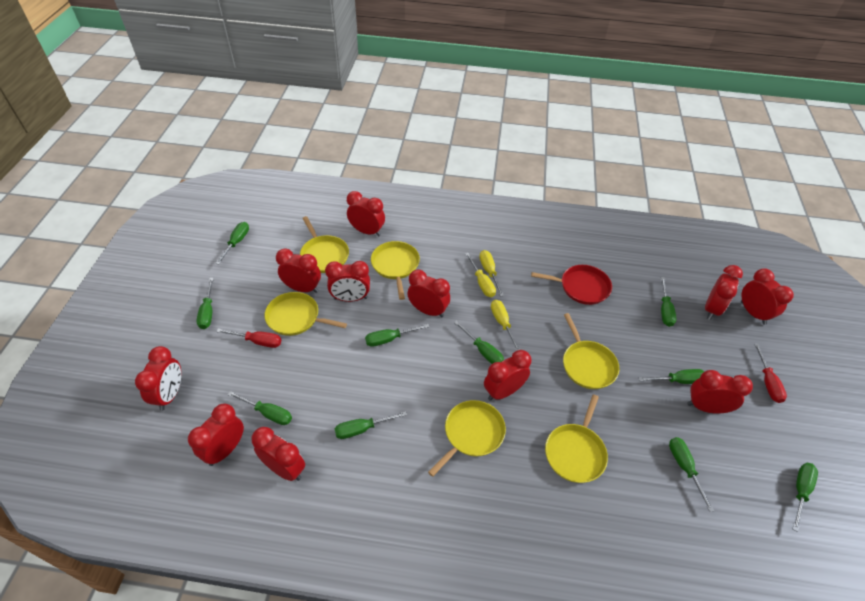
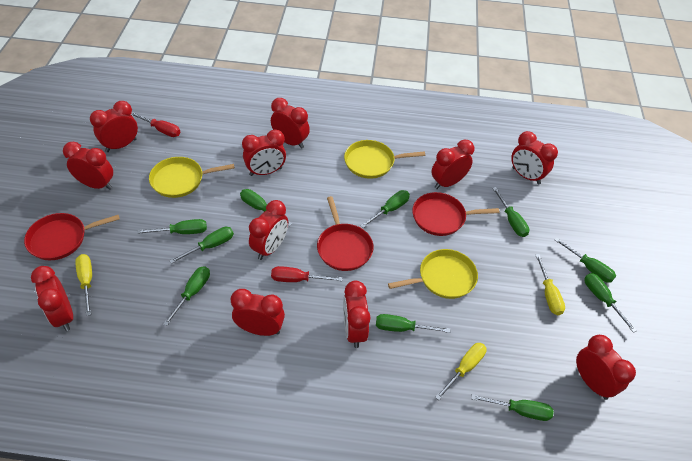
red pan: 1 -> 3
yellow pan: 6 -> 3

